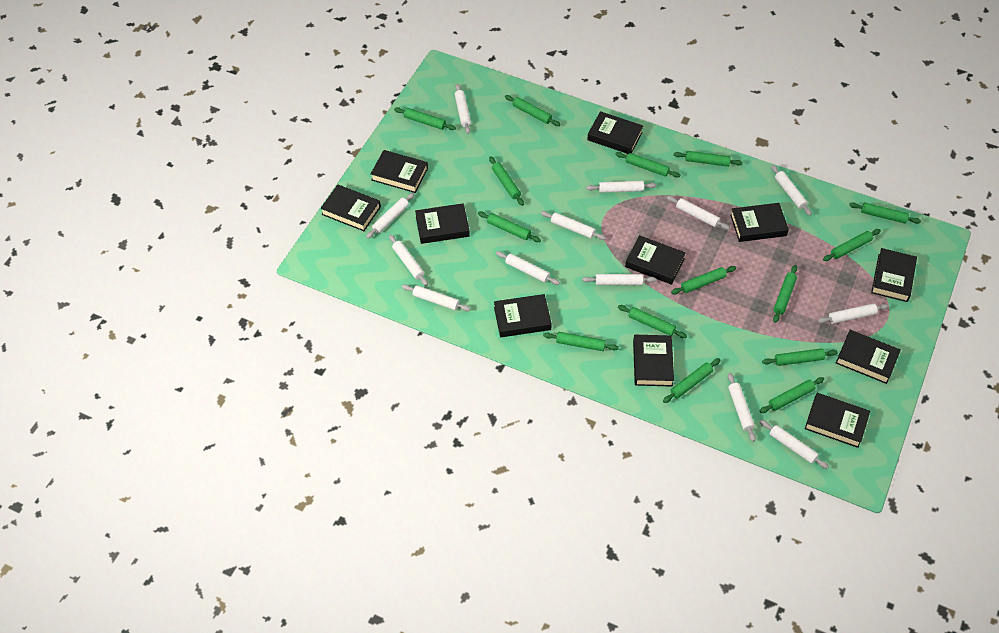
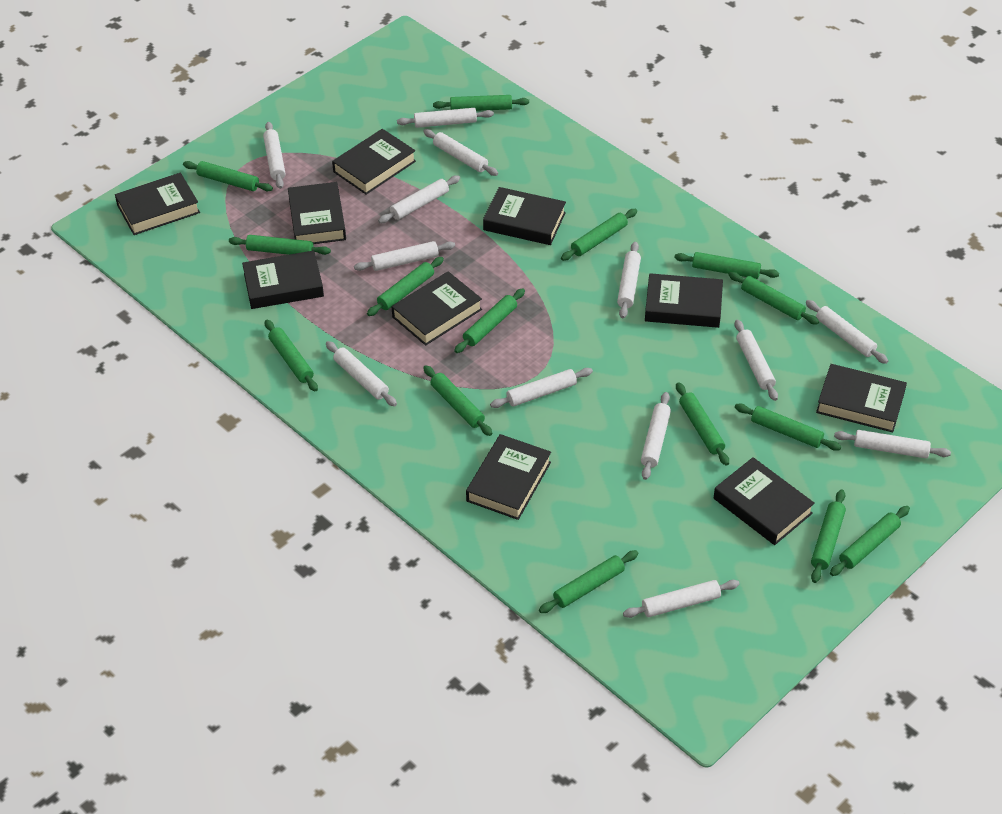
black book: 11 -> 10

